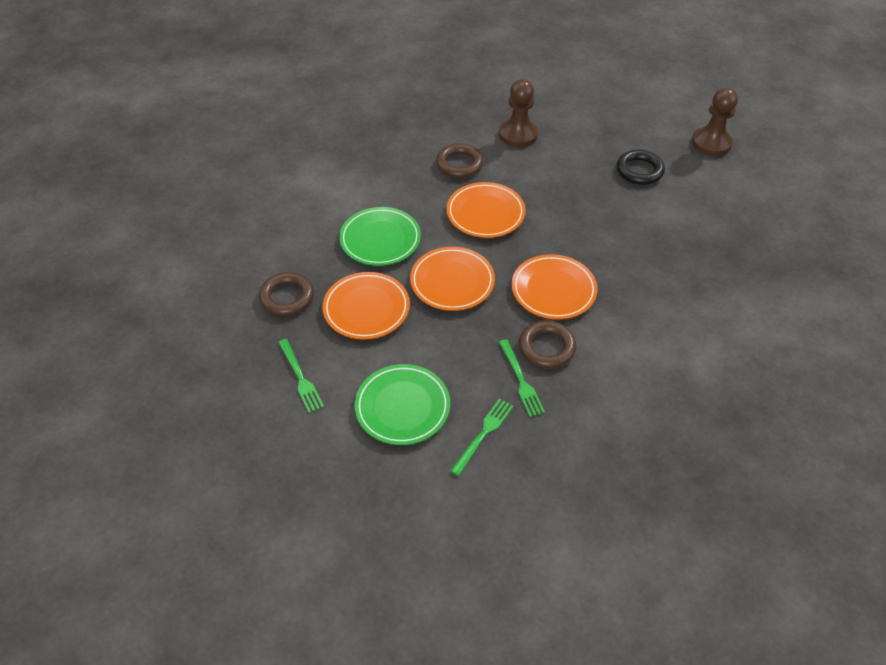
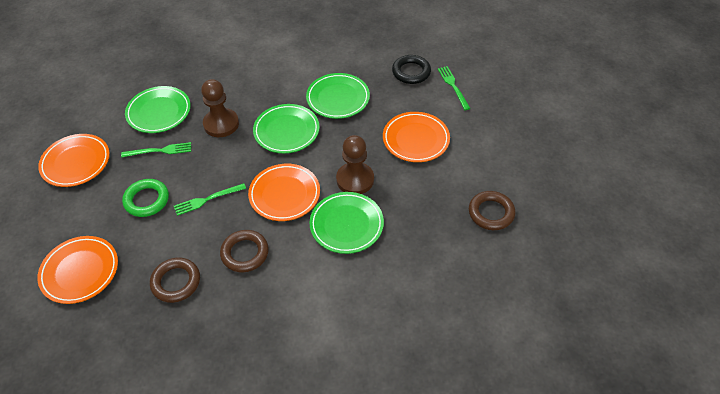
green plate: 2 -> 4
green ring: 0 -> 1

